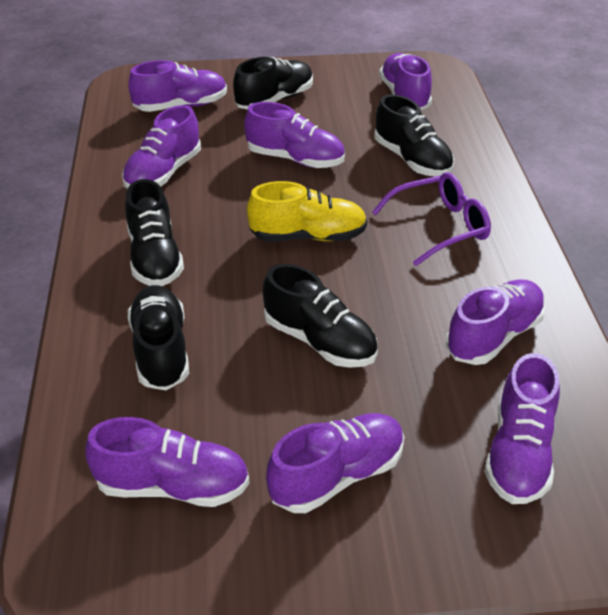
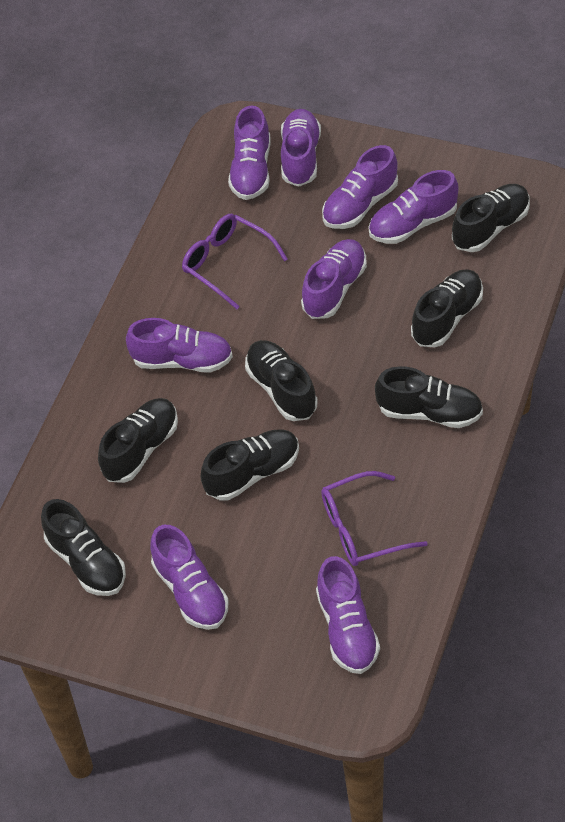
black shoe: 5 -> 7
purple glasses: 1 -> 2
yellow shoe: 1 -> 0

